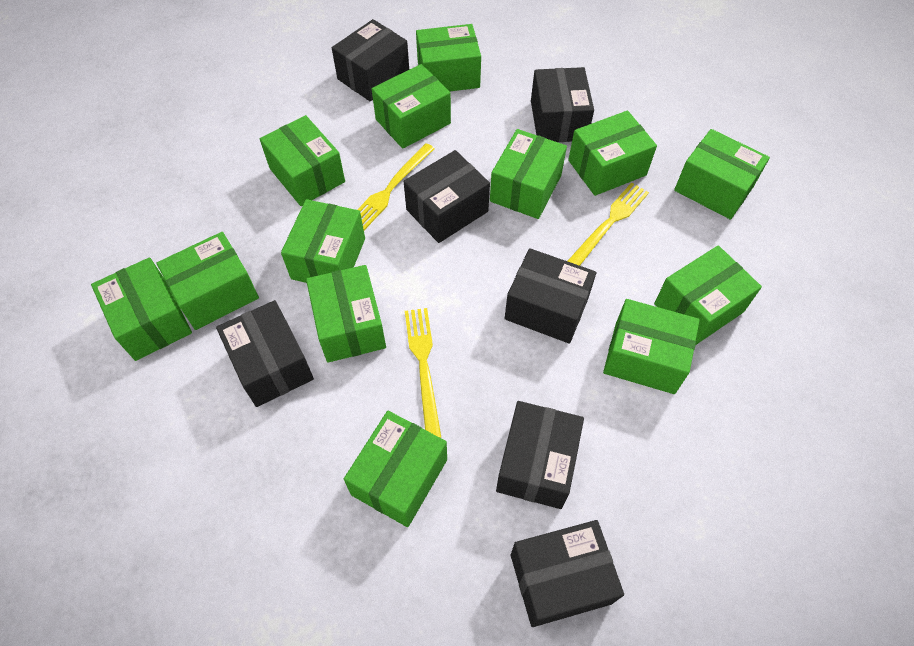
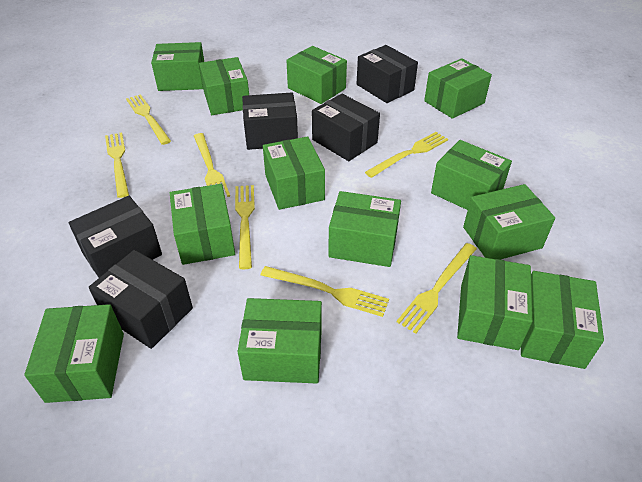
black box: 7 -> 5
yellow fork: 3 -> 7

